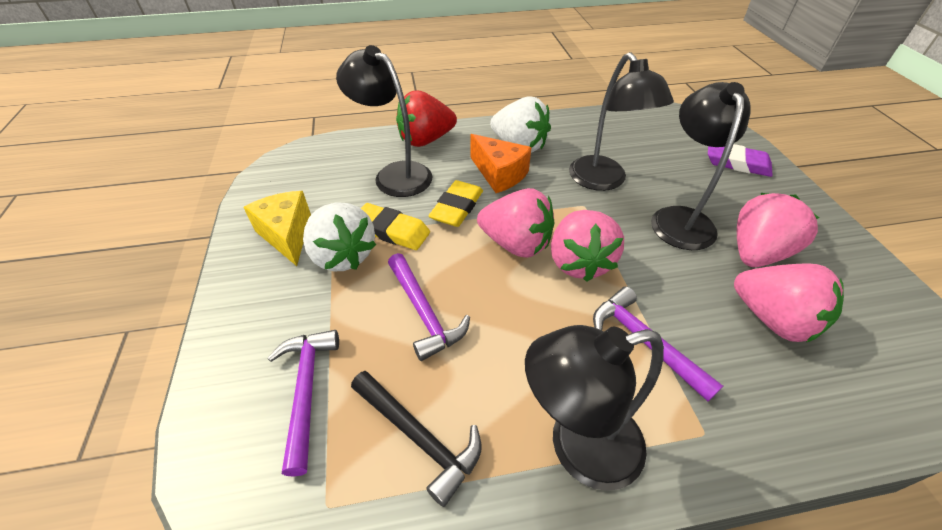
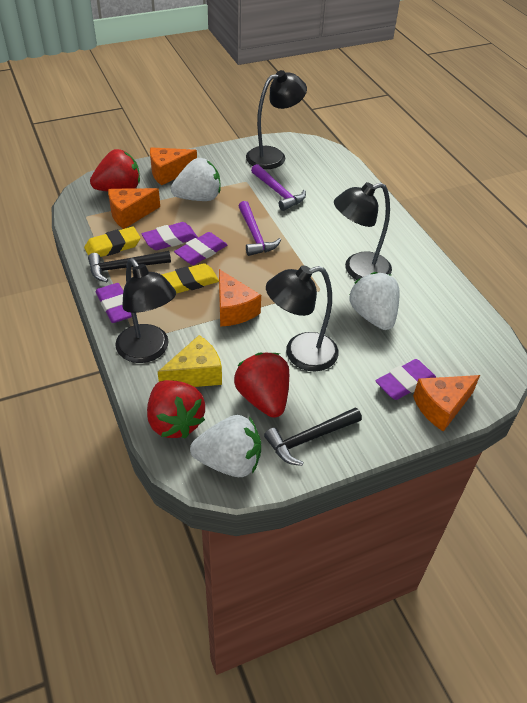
black hammer: 1 -> 2
orange cheese: 1 -> 4
pink strawberry: 4 -> 0
purple eraser: 1 -> 4
purple hammer: 3 -> 2
red strawberry: 1 -> 3
white strawberry: 2 -> 3

